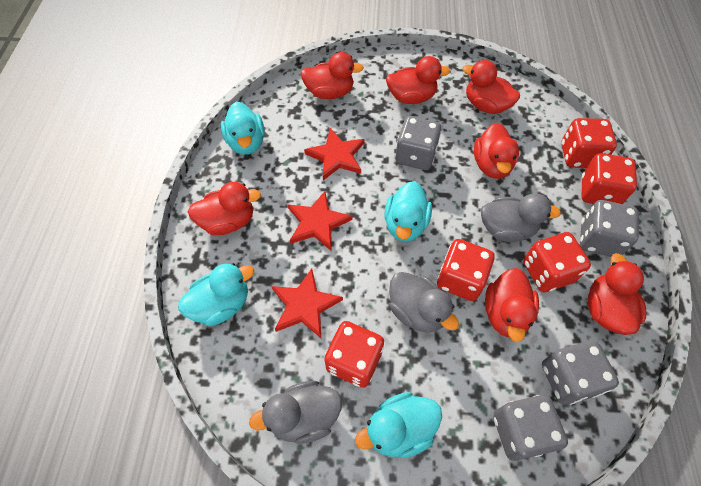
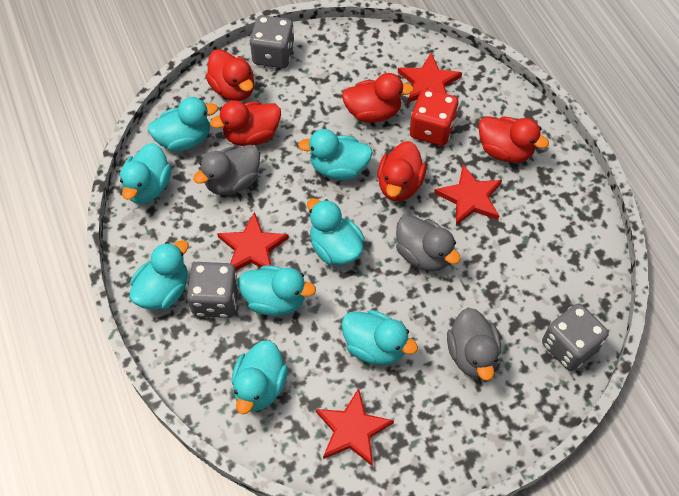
grey dice: 4 -> 3
red dice: 5 -> 1
red duck: 7 -> 5
red star: 3 -> 4
turquoise duck: 4 -> 8

